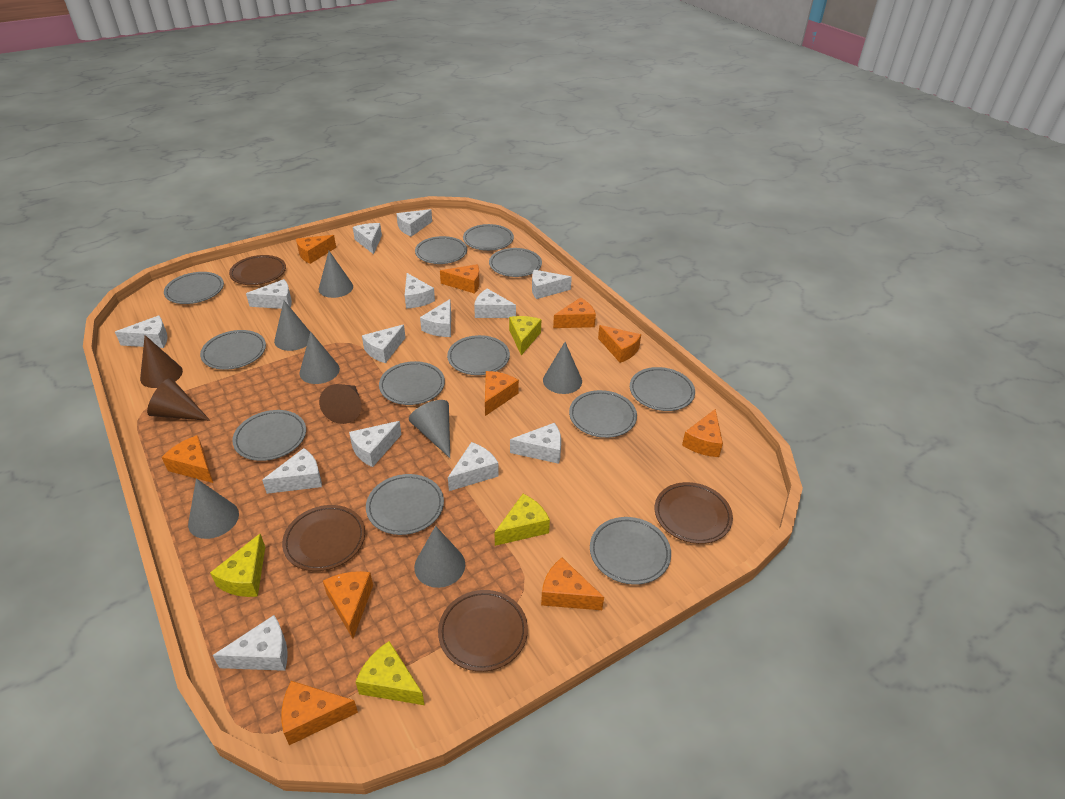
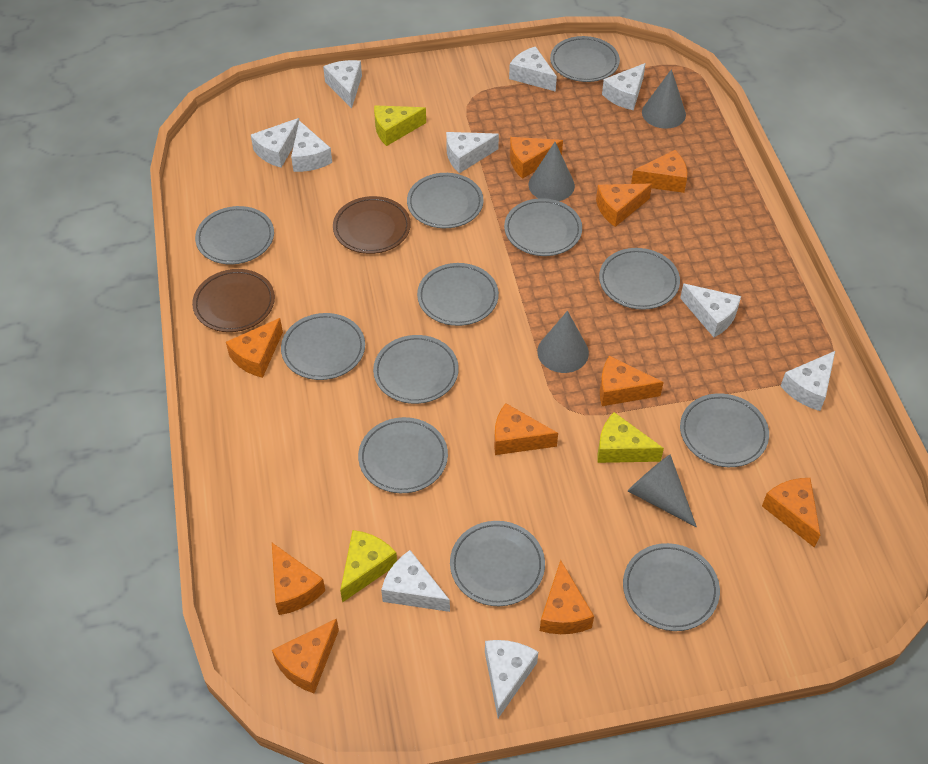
brown cone: 3 -> 0
brown plate: 4 -> 2
grey cone: 7 -> 4
white cheese: 14 -> 10
yellow cheese: 4 -> 3

